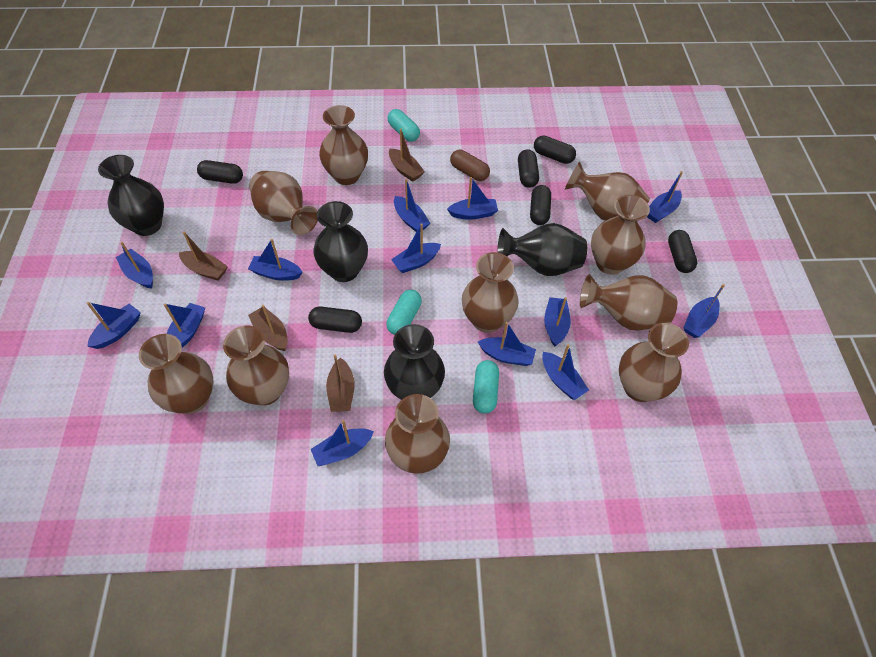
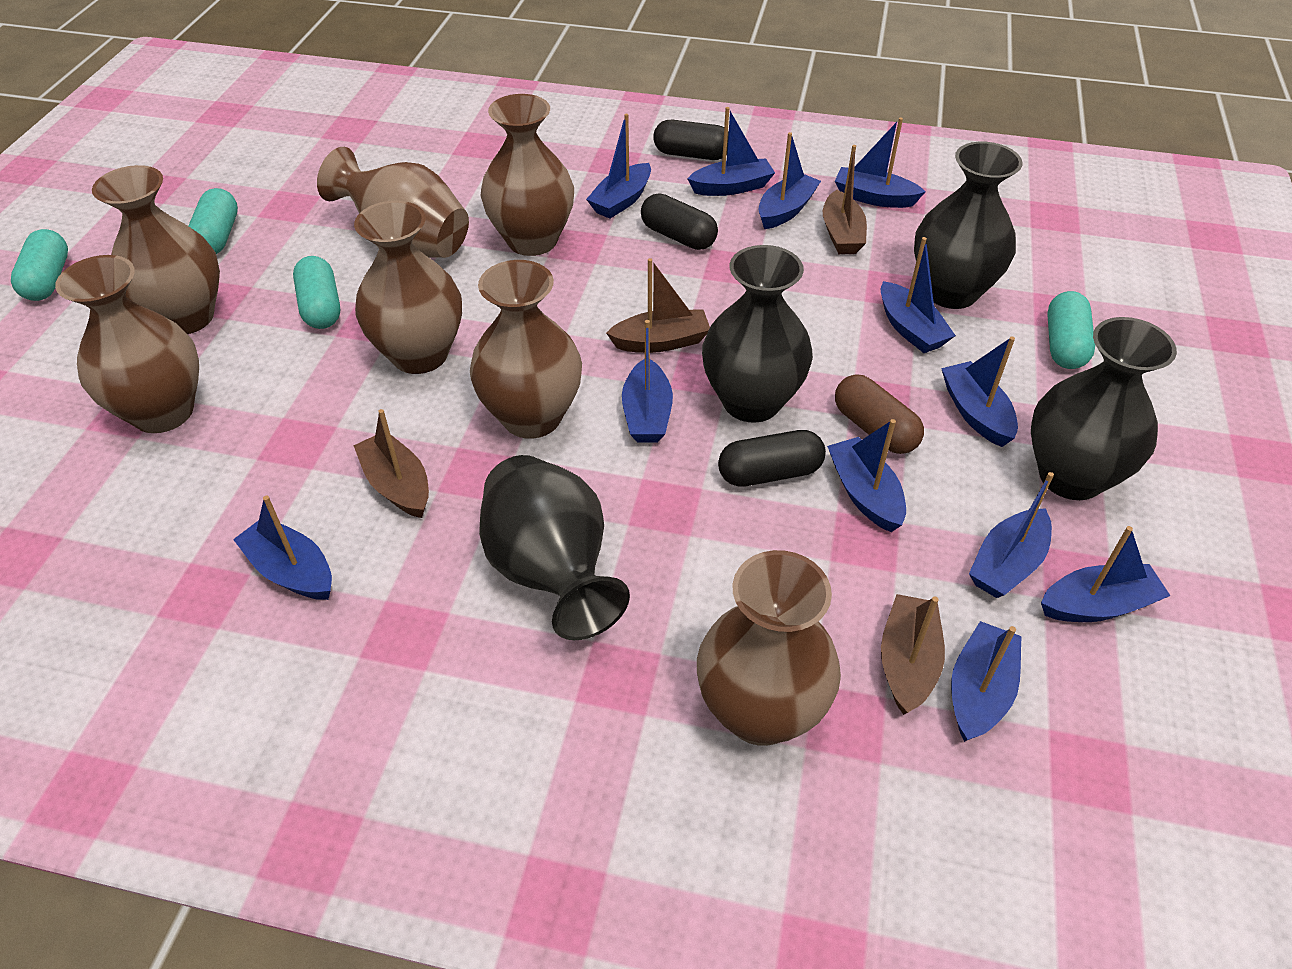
black capsule: 6 -> 3
blue boat: 13 -> 12
brown vase: 10 -> 7
turquoise capsule: 3 -> 4

